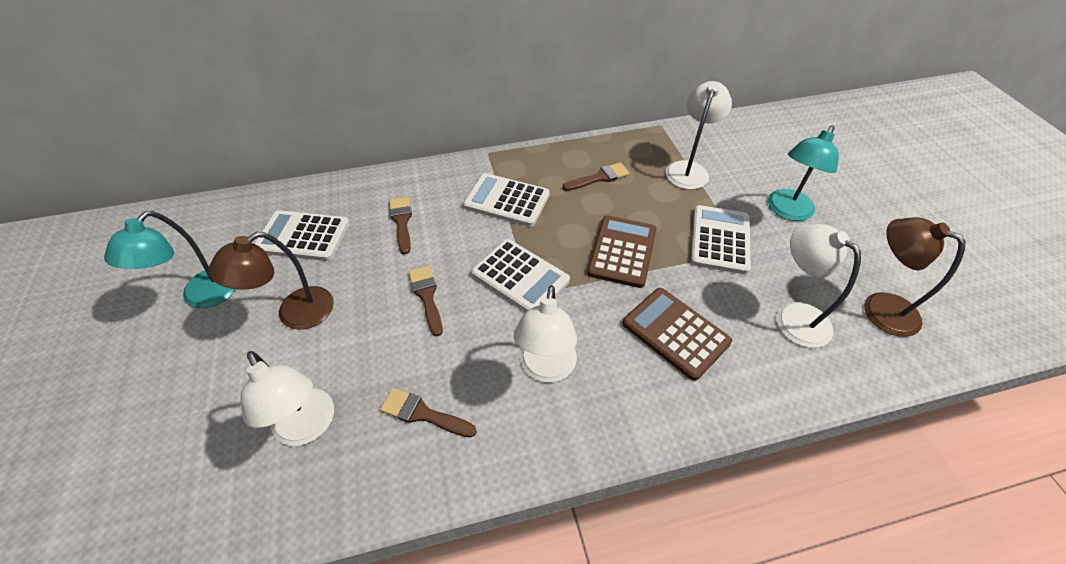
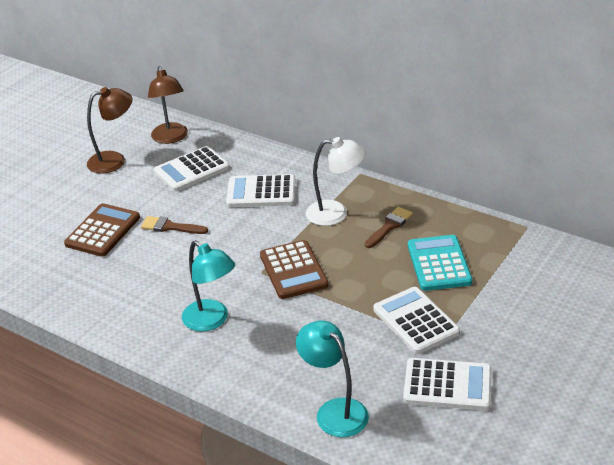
brown brush: 4 -> 2
turquoise calculator: 0 -> 1
white lamp: 4 -> 1

